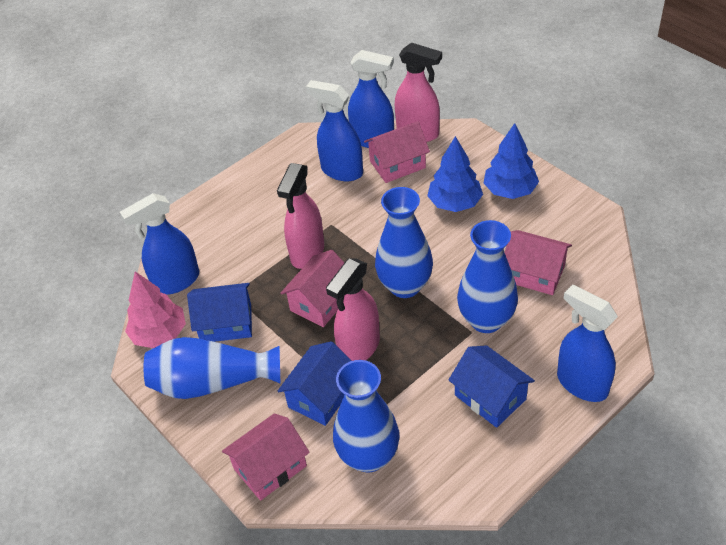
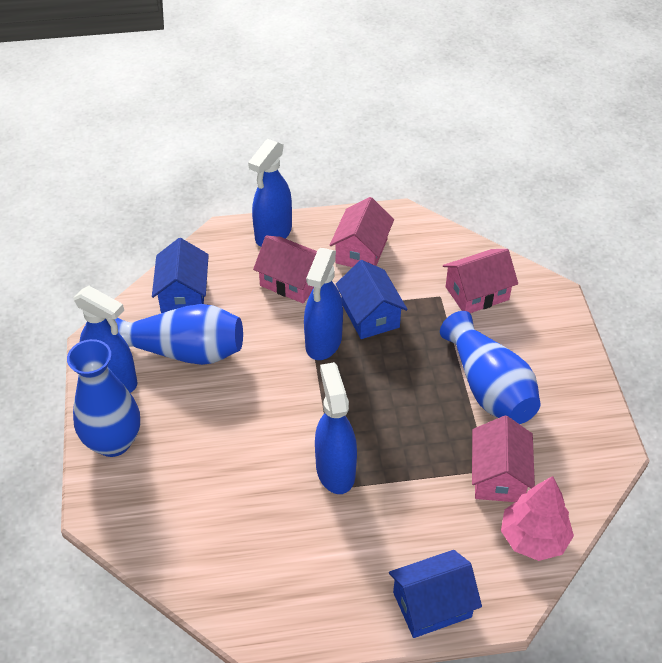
blue tree: 2 -> 0
blue vase: 4 -> 3
pink spray bottle: 3 -> 0

